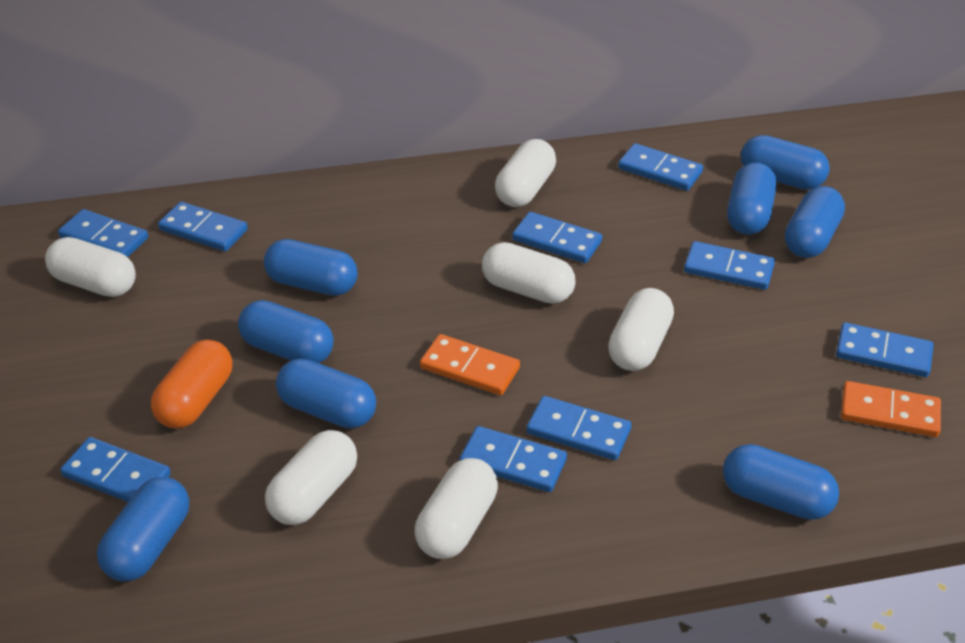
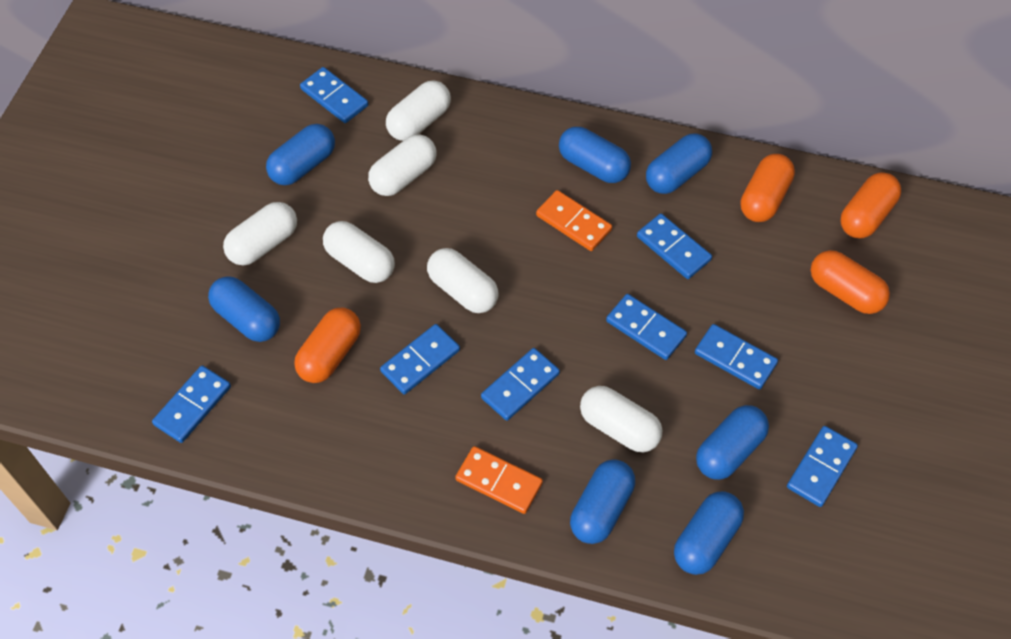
blue capsule: 8 -> 7
blue domino: 9 -> 8
orange capsule: 1 -> 4

